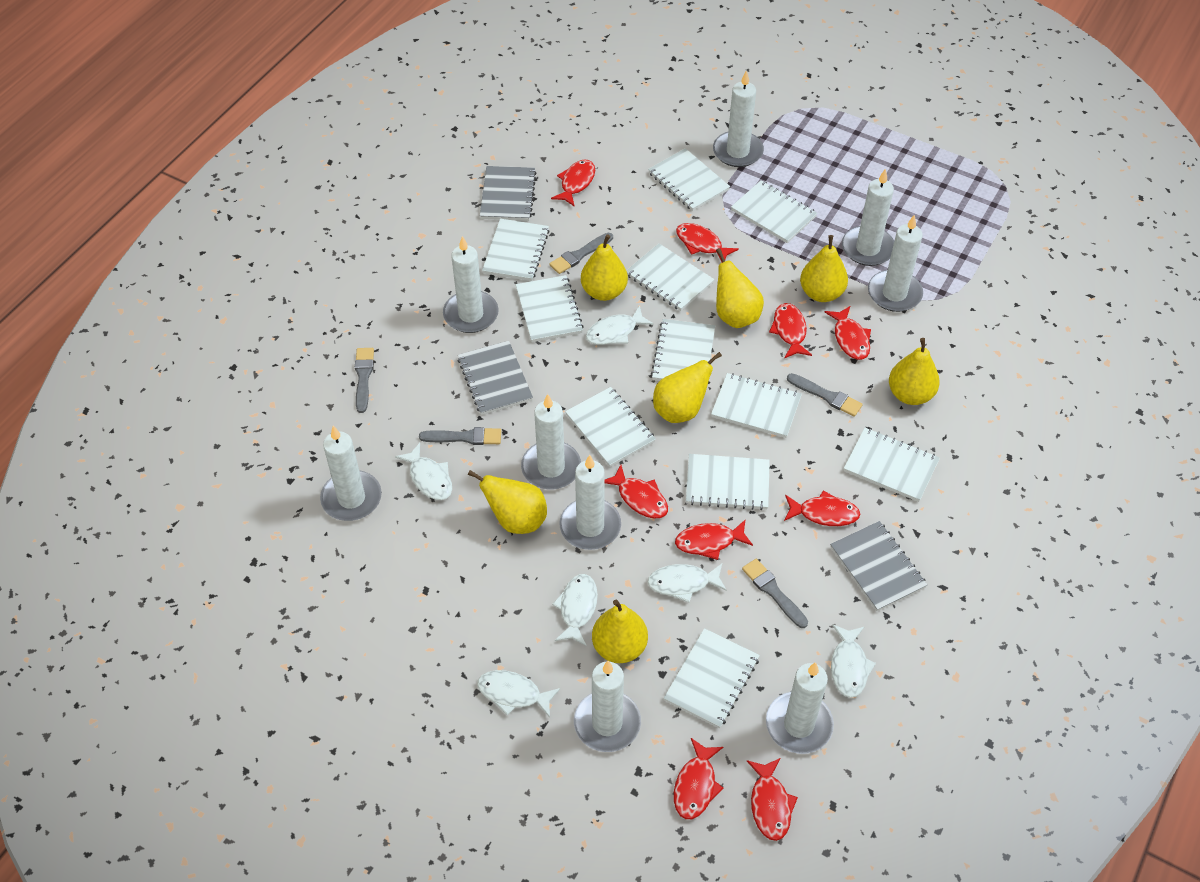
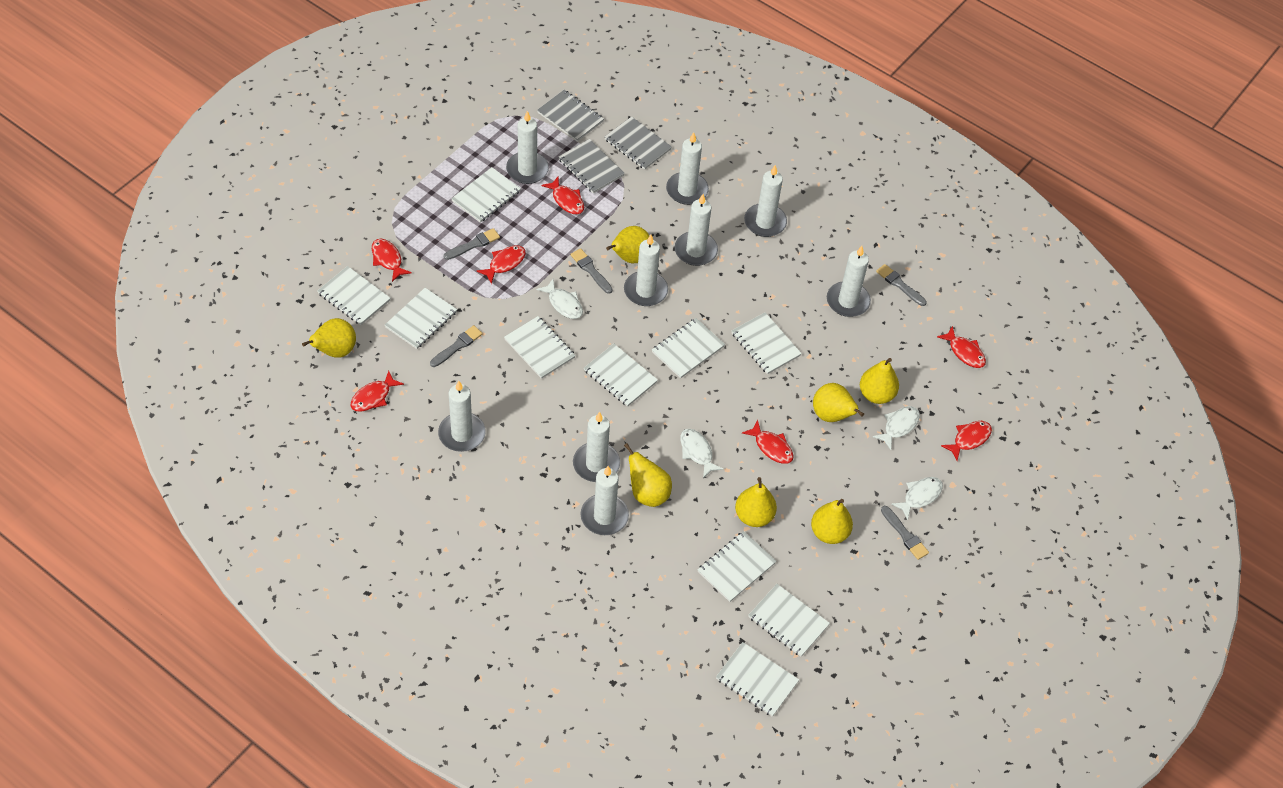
red fish: 9 -> 7
white fish: 6 -> 4
white notebook: 11 -> 10

